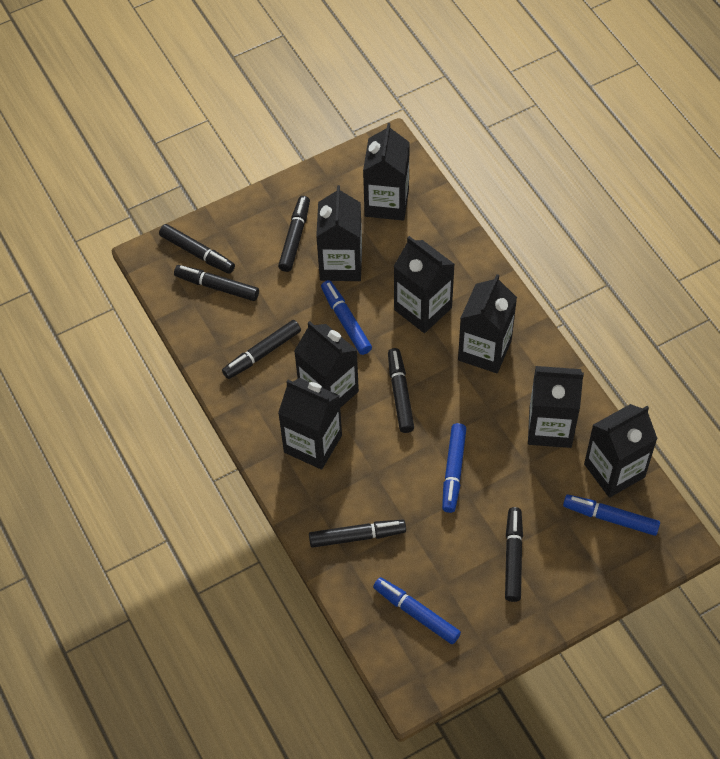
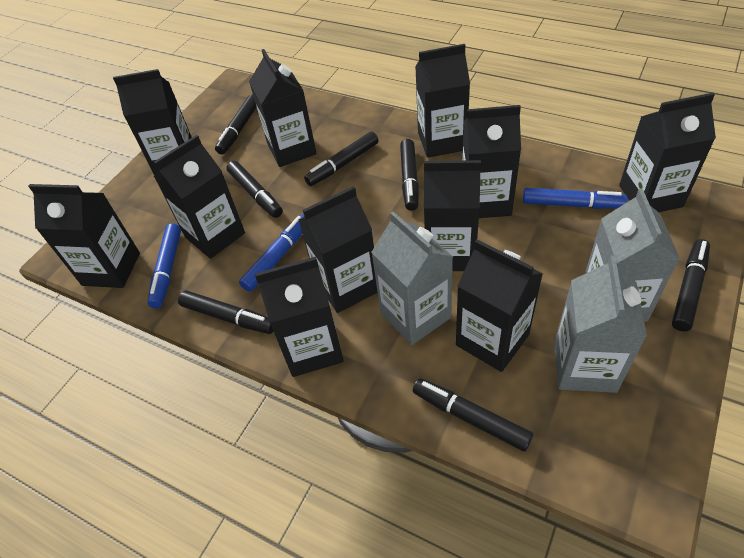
black carton: 8 -> 11
blue marker: 4 -> 3
grey carton: 0 -> 3

